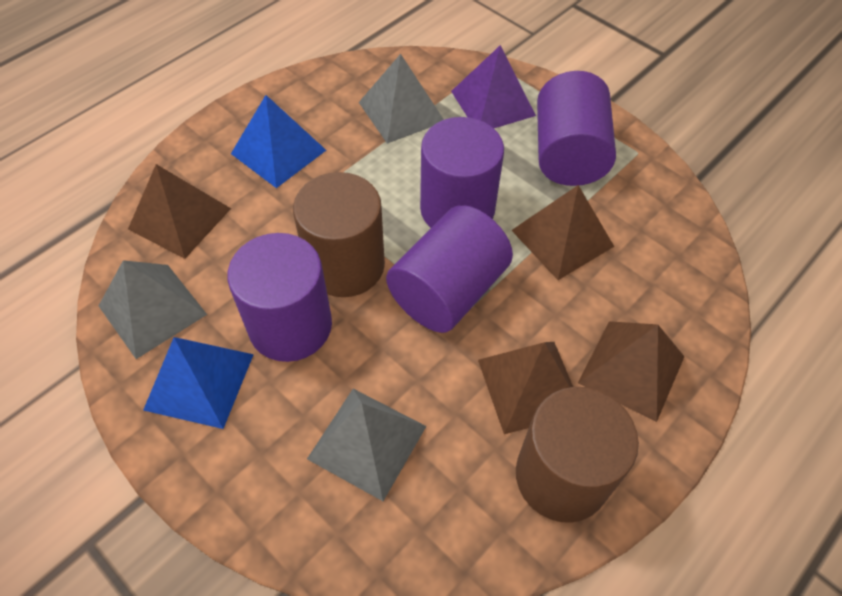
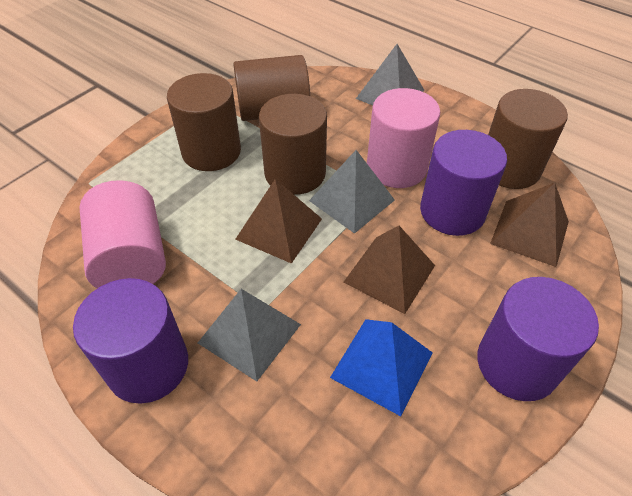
blue pyramid: 2 -> 1
brown cylinder: 2 -> 4
brown pyramid: 4 -> 3
pink cylinder: 0 -> 2
purple cylinder: 4 -> 3
purple pyramid: 1 -> 0

